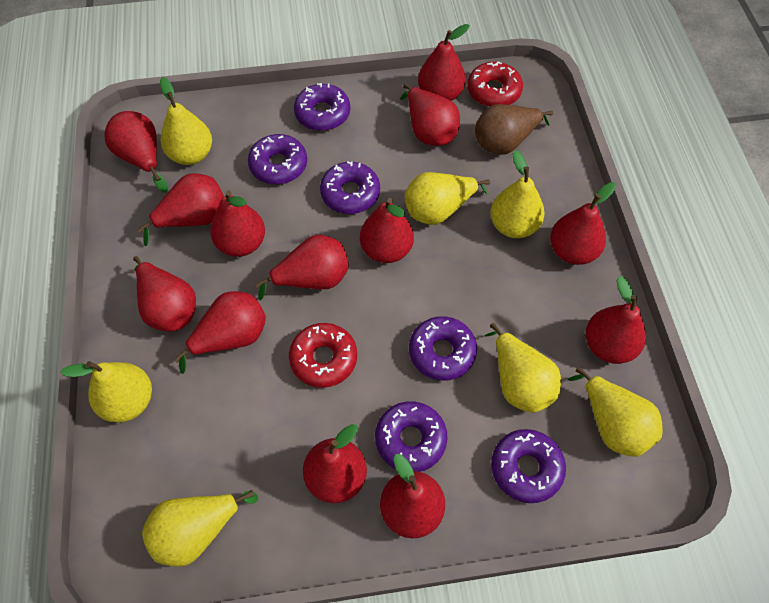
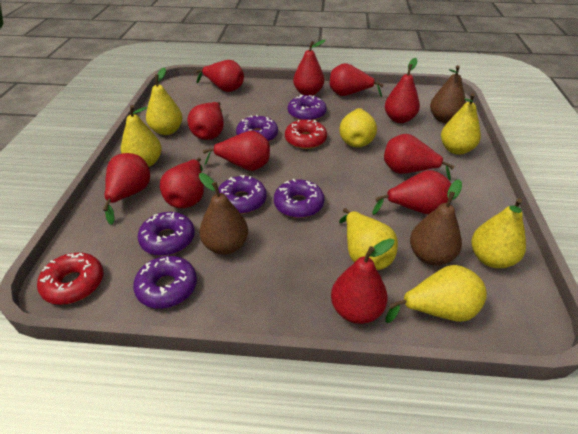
brown pear: 1 -> 3
red pear: 13 -> 11

